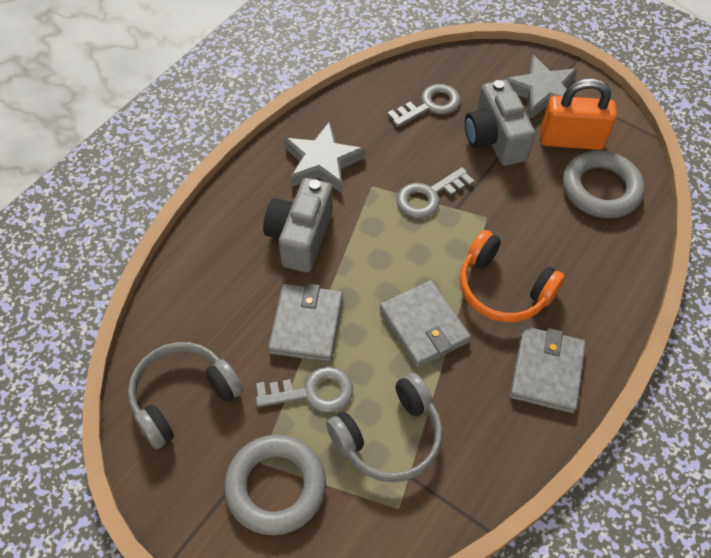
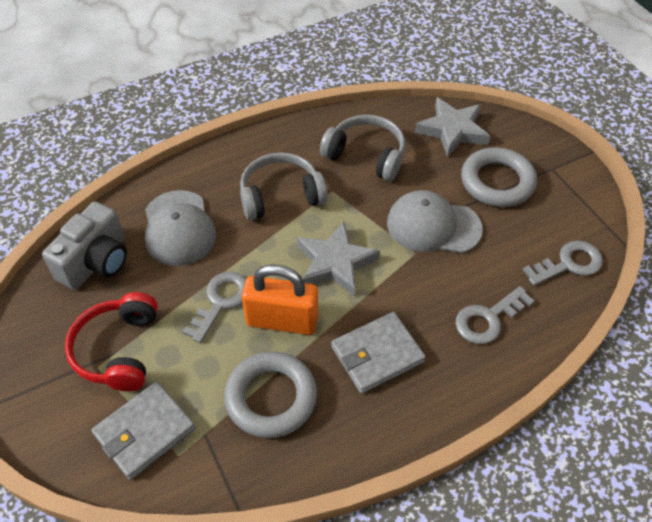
grey camera: 2 -> 1
grey cap: 0 -> 2
grey wallet: 3 -> 2
orange headphones: 1 -> 0
red headphones: 0 -> 1

